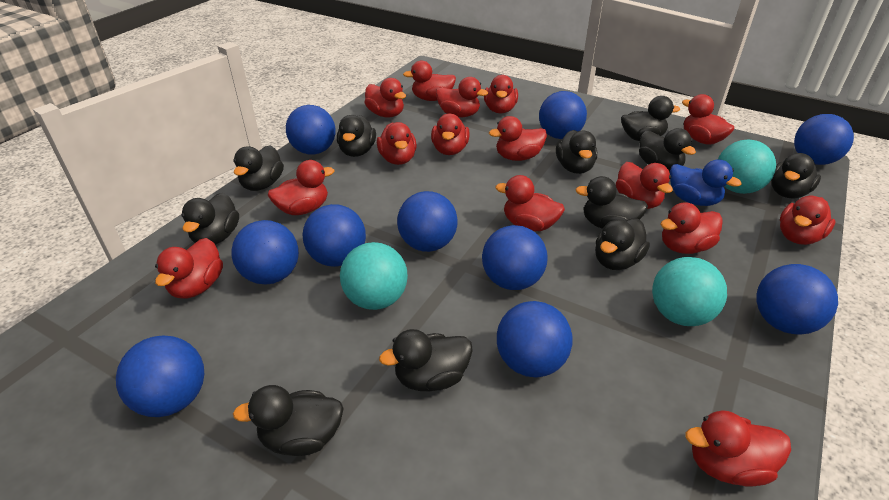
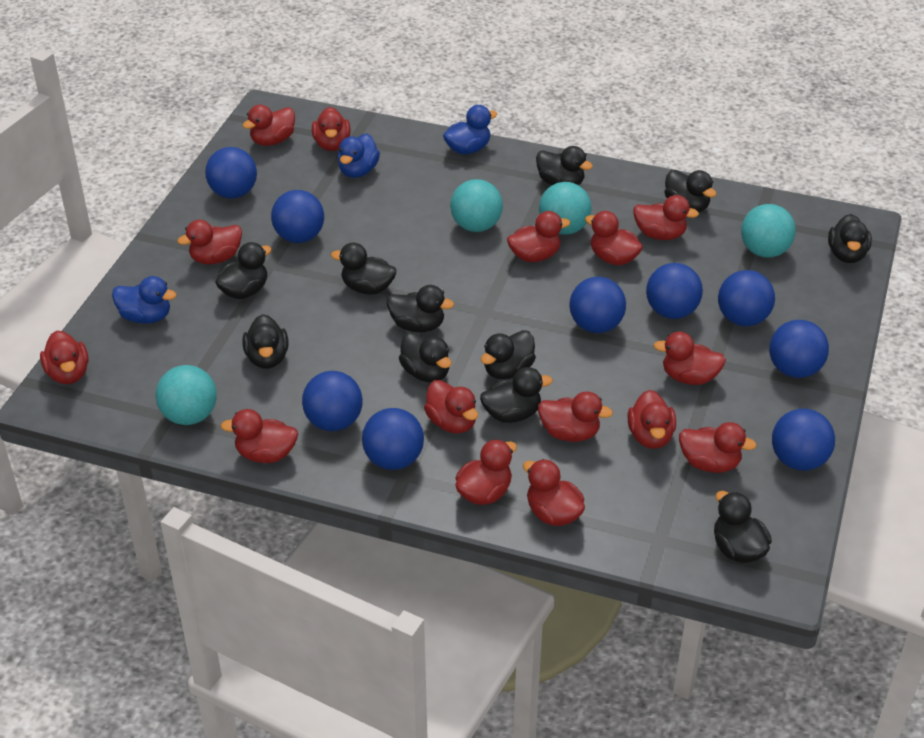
blue ball: 10 -> 9
blue duck: 1 -> 3
turquoise ball: 3 -> 4

